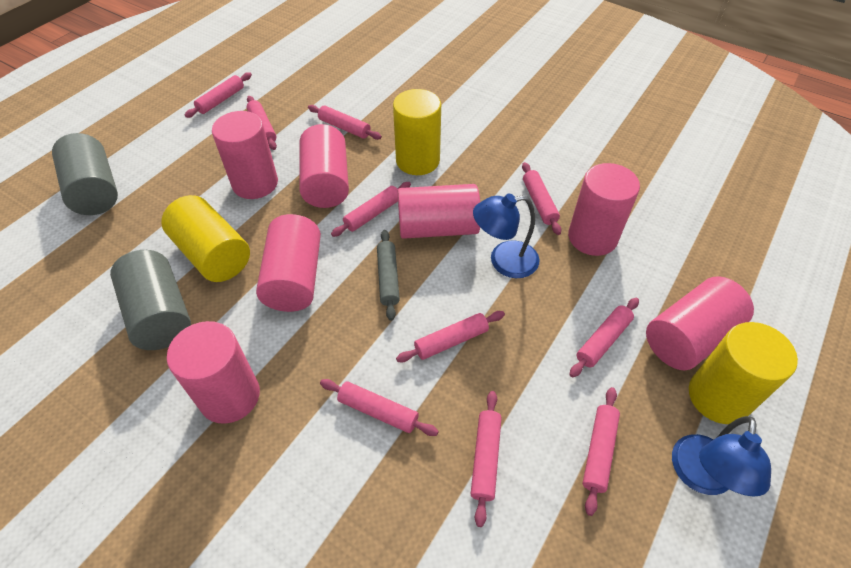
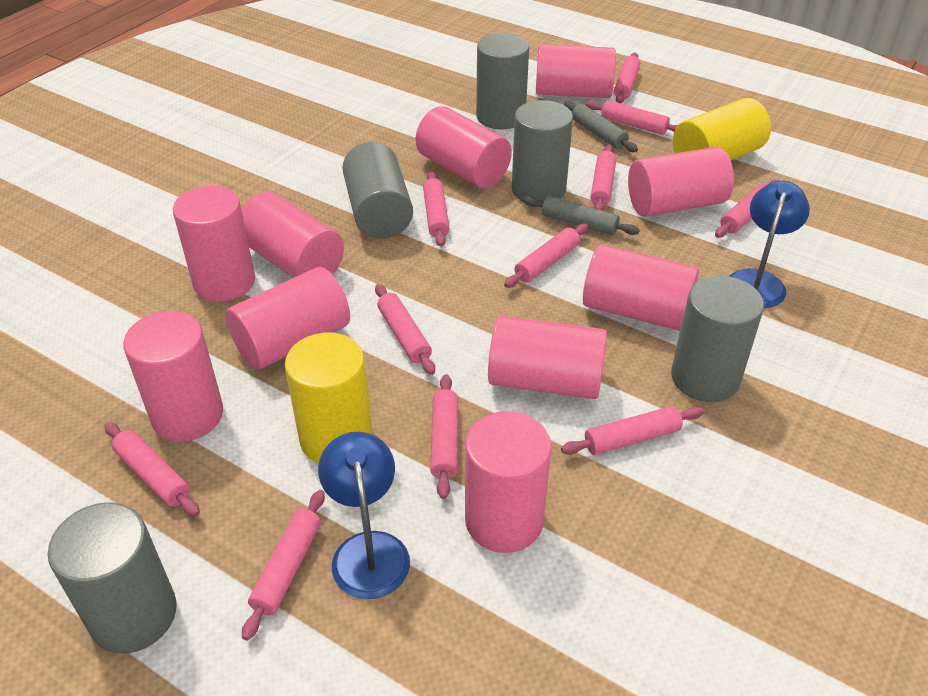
grey cylinder: 2 -> 5
grey rolling pin: 1 -> 2
pink cylinder: 7 -> 10
pink rolling pin: 10 -> 11
yellow cylinder: 3 -> 2

